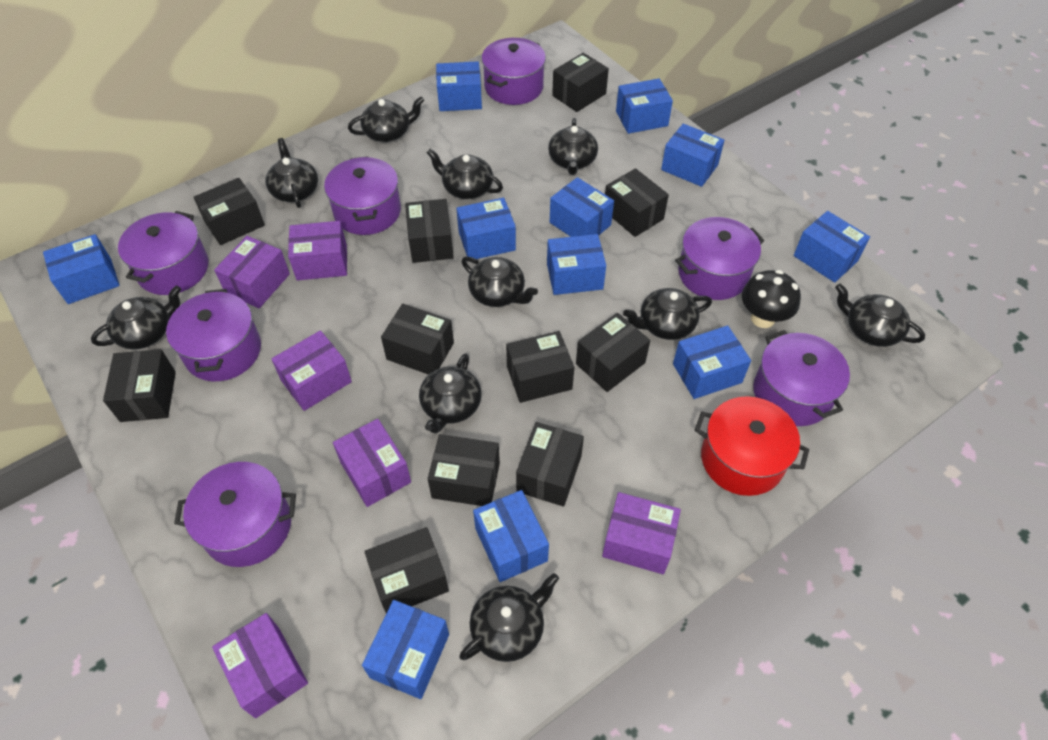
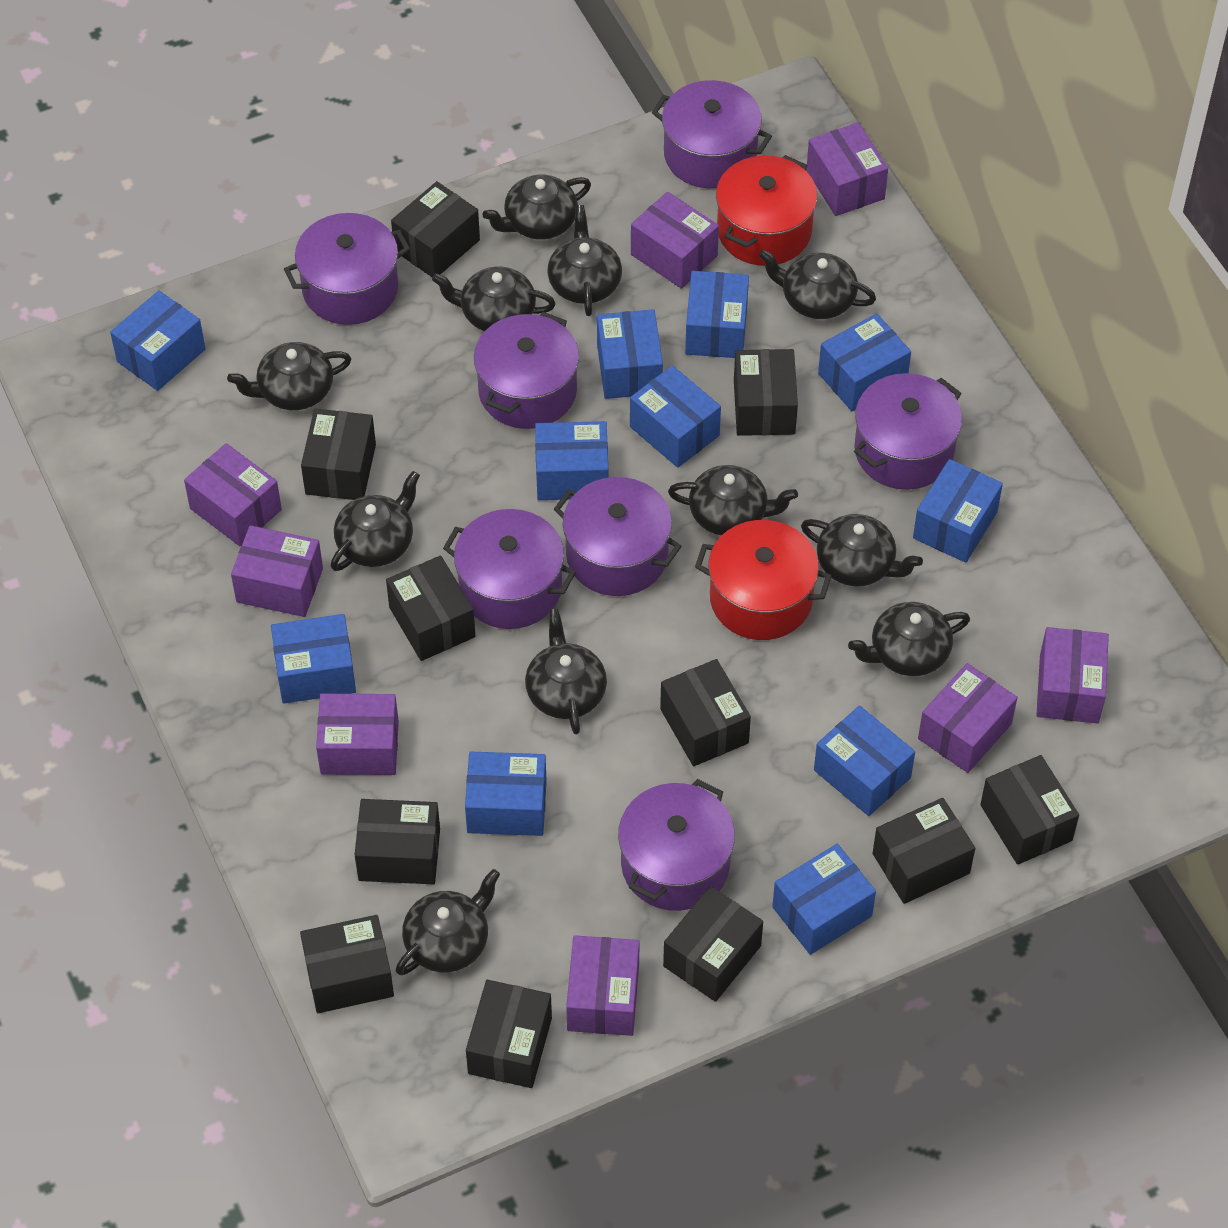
black mushroom: 1 -> 0
black teapot: 10 -> 11
purple box: 6 -> 8
red pot: 1 -> 2

